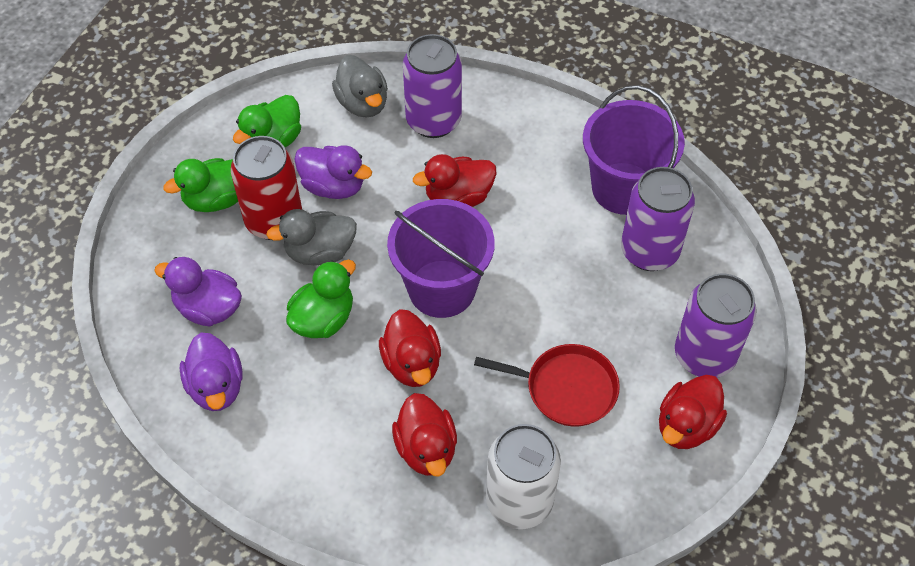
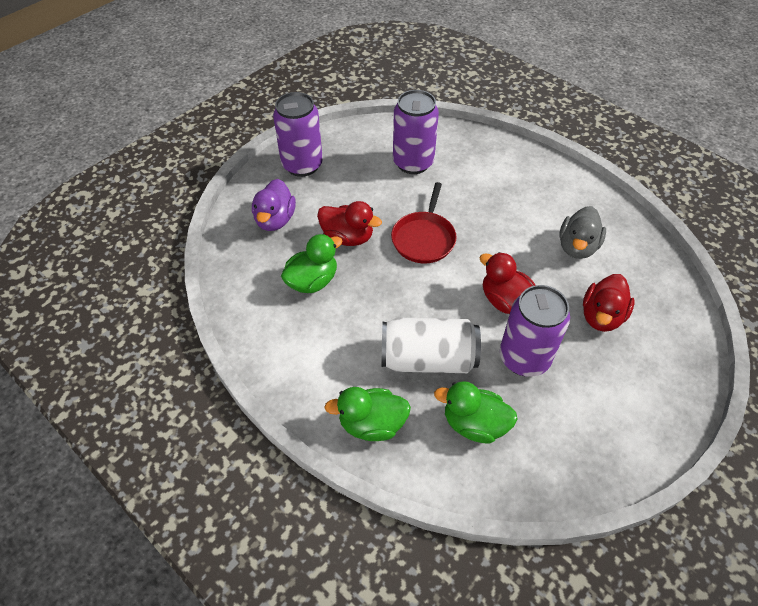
grey duck: 2 -> 1
purple bucket: 2 -> 0
purple duck: 3 -> 1
red can: 1 -> 0
red duck: 4 -> 3

